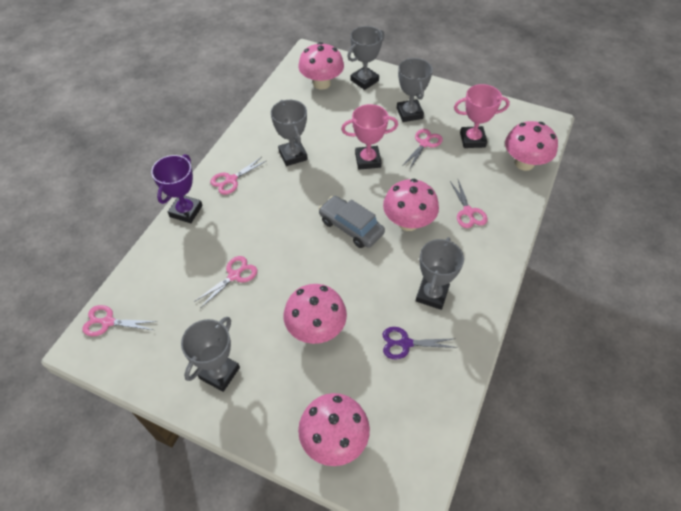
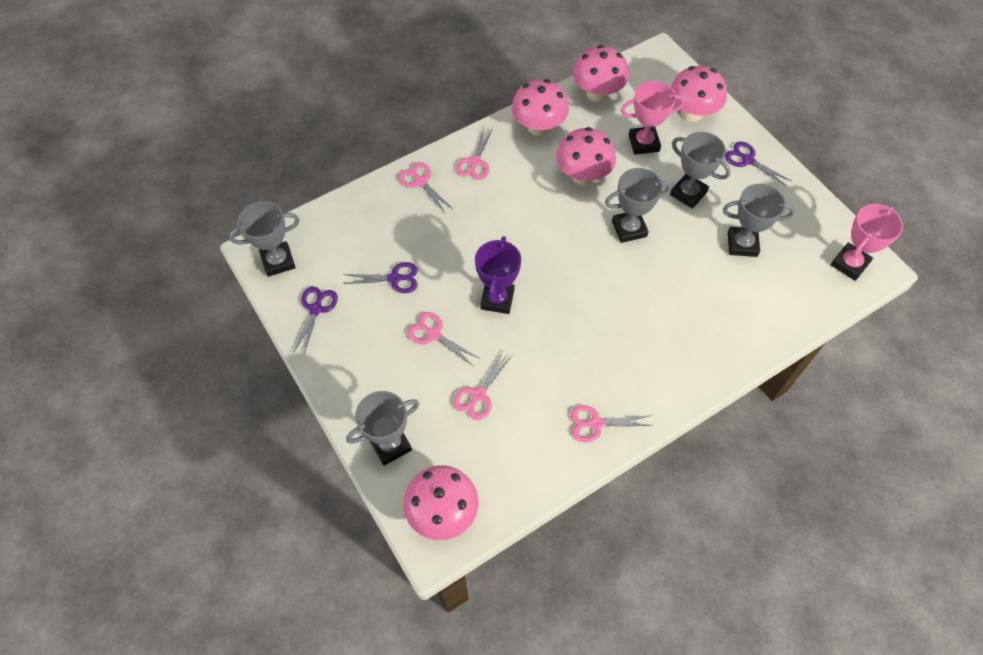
grey car: 1 -> 0
purple scissors: 1 -> 3

